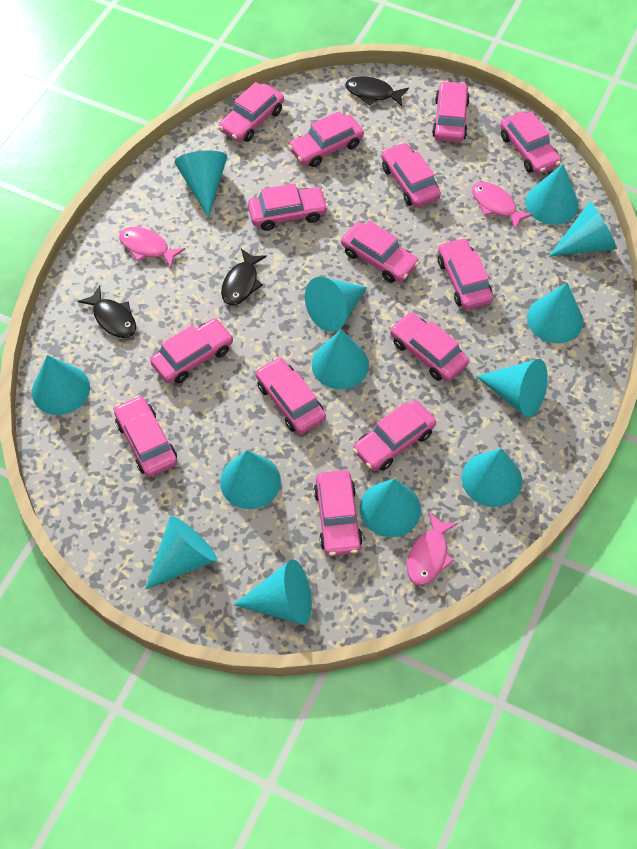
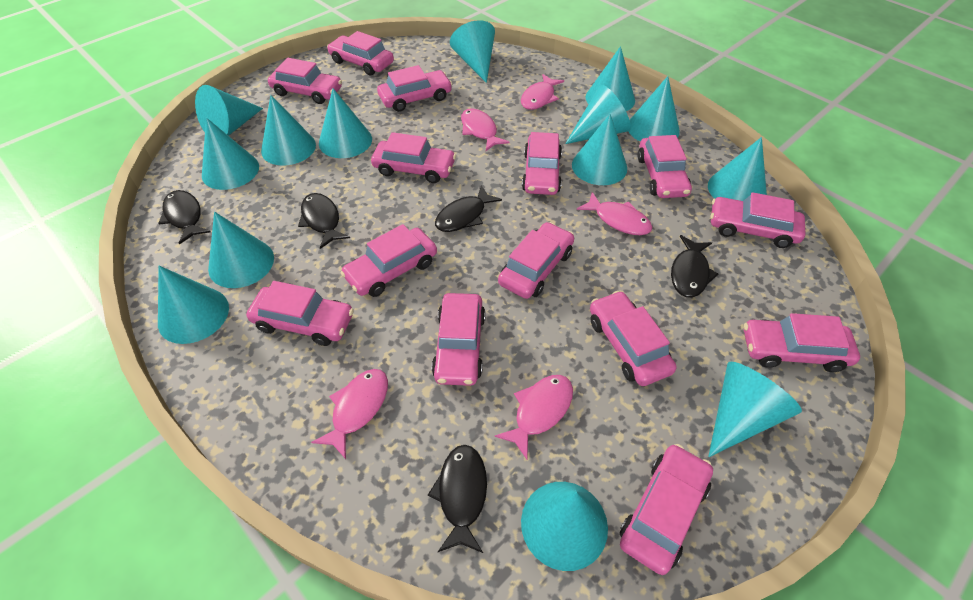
black fish: 3 -> 5
pink fish: 3 -> 5
turquoise cone: 13 -> 14

